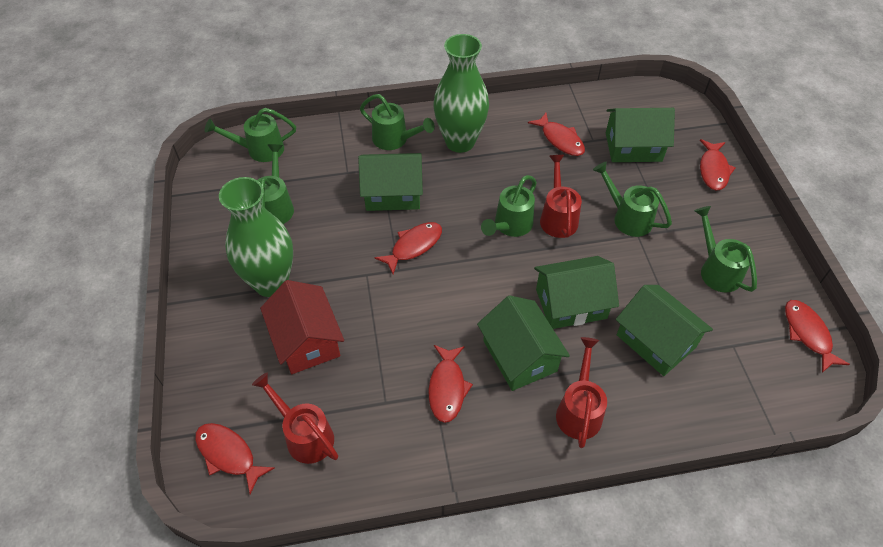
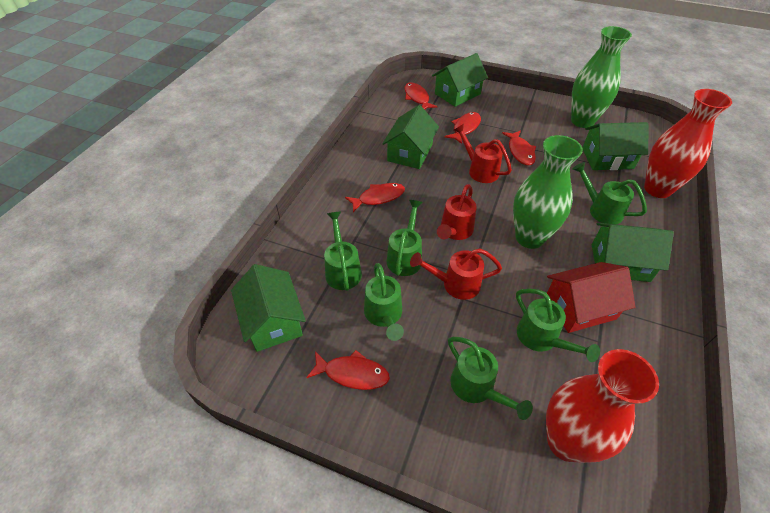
red fish: 6 -> 5
red vase: 0 -> 2

